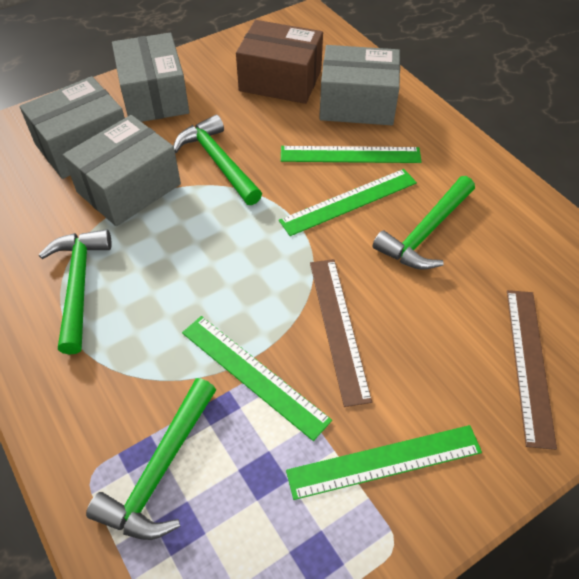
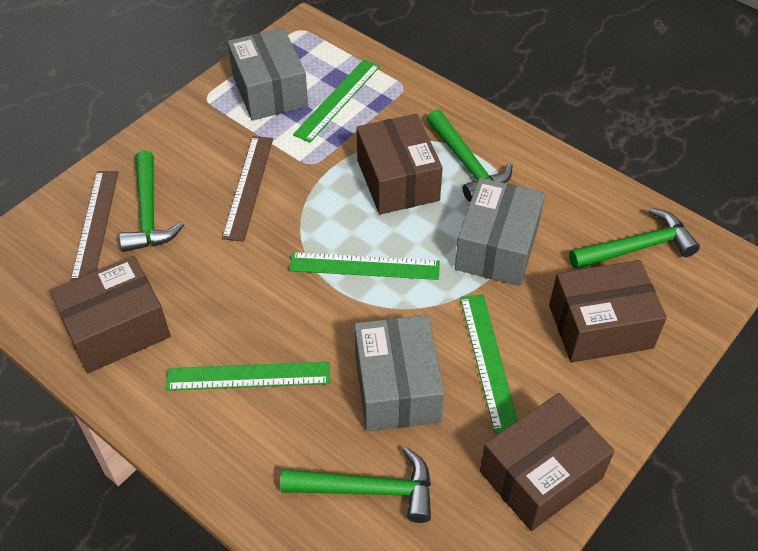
brown box: 1 -> 4
grey box: 4 -> 3

